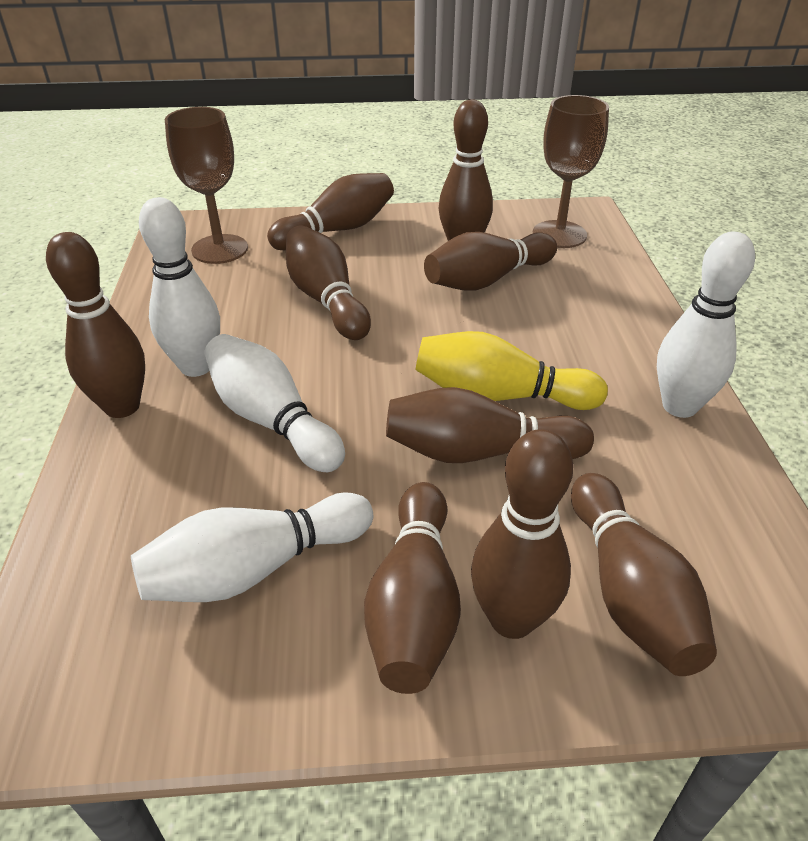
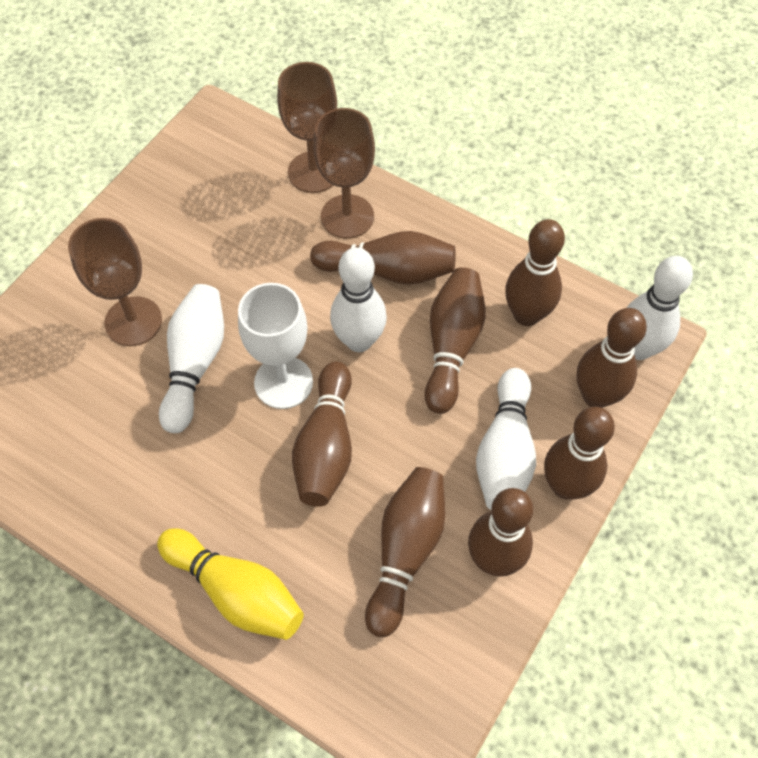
brown bowling pin: 9 -> 8
brown goblet: 2 -> 3
white goblet: 0 -> 1

